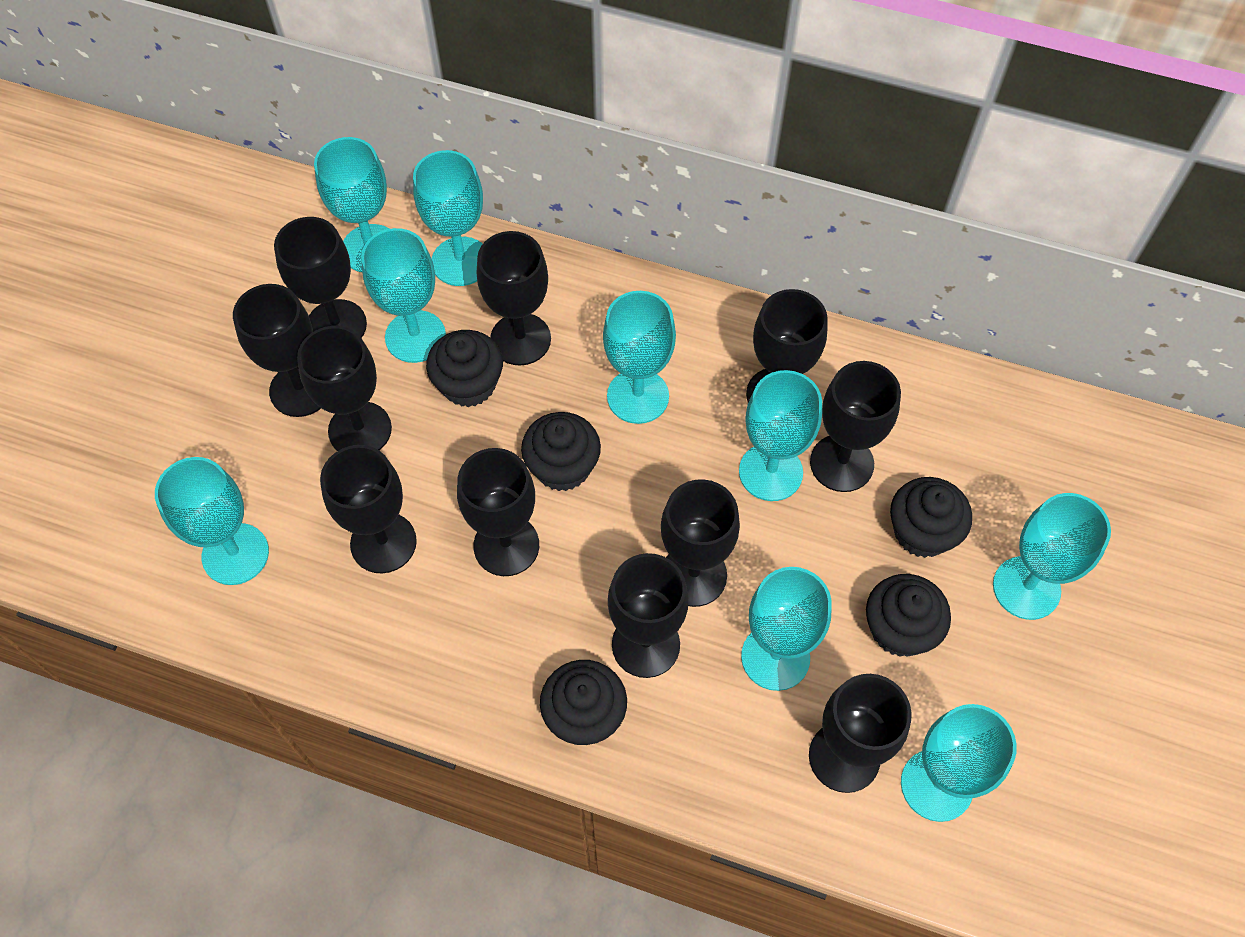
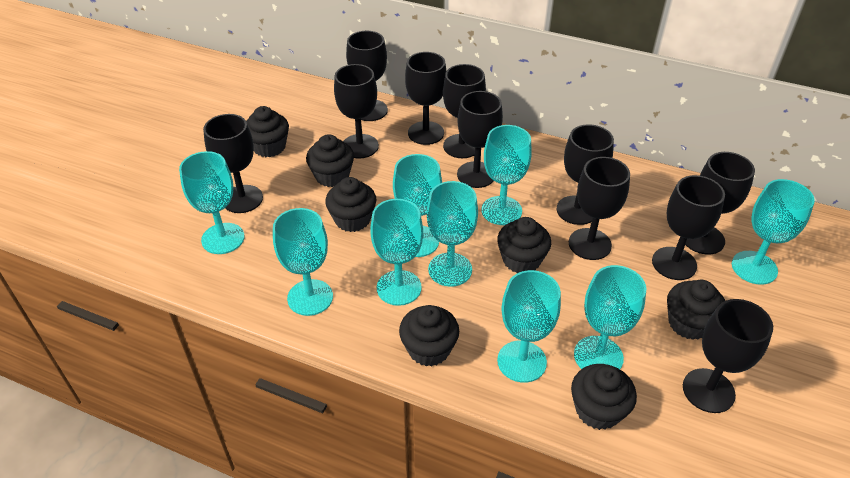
black cupcake: 5 -> 7

